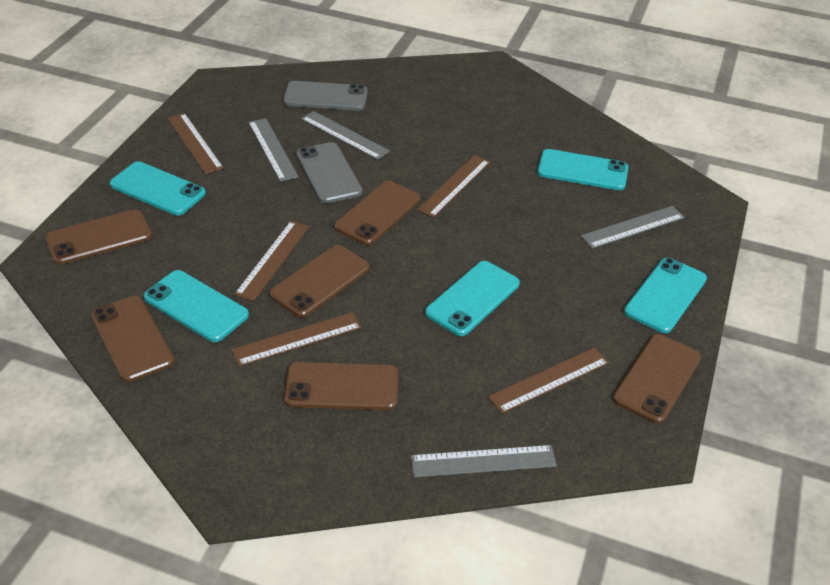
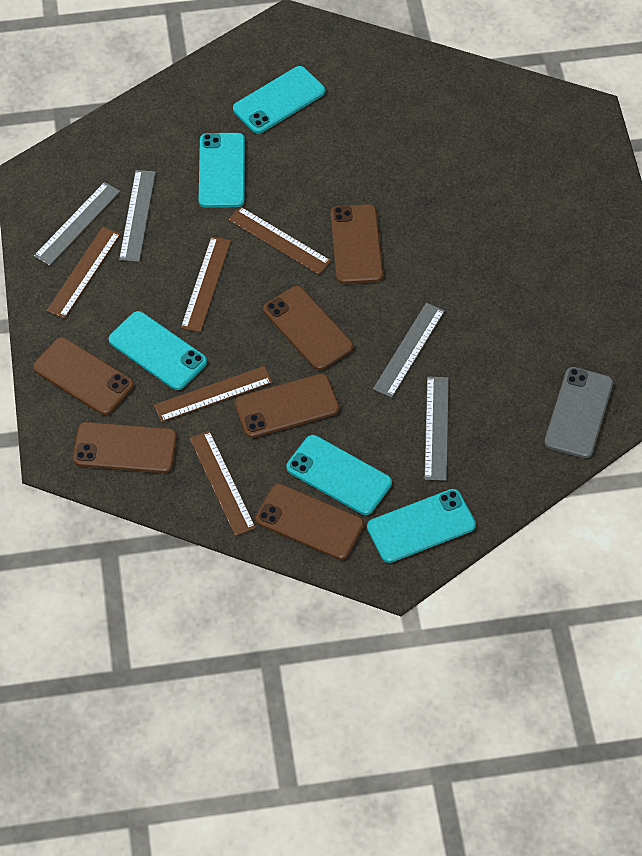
grey phone: 2 -> 1

